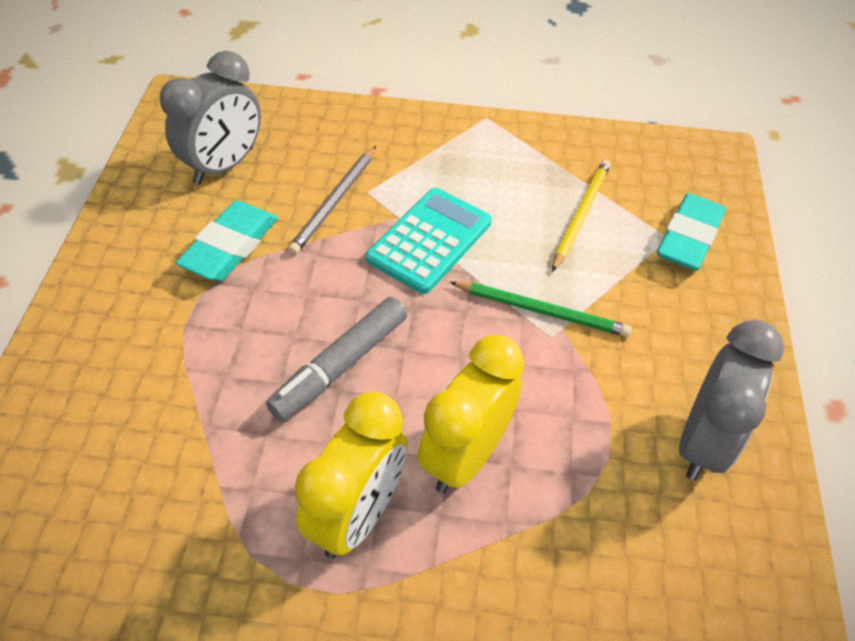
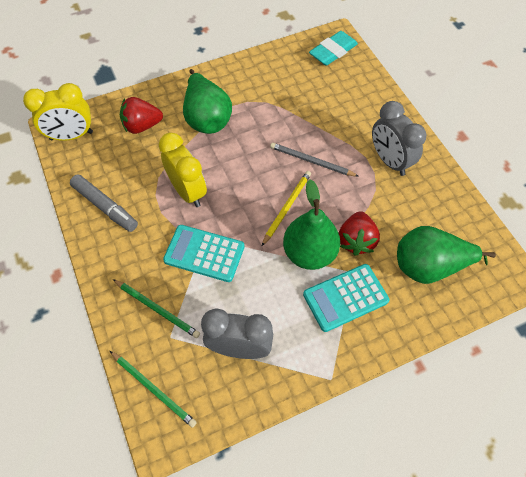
green pear: 0 -> 3
green pencil: 1 -> 2
red strawberry: 0 -> 2
turquoise calculator: 1 -> 2
turquoise eraser: 2 -> 1

